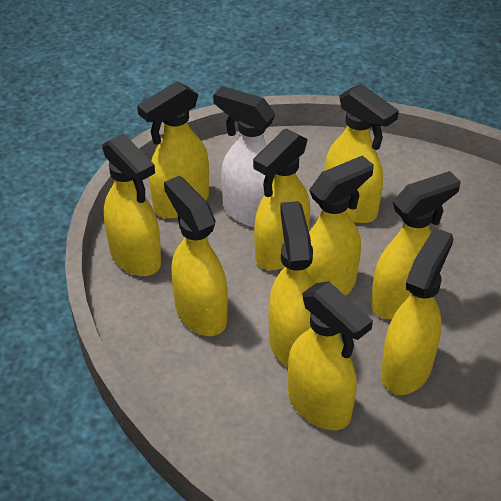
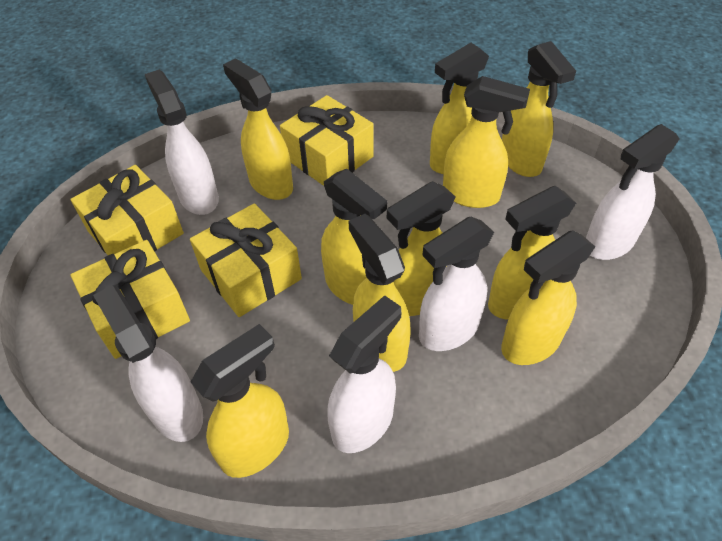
white spray bottle: 1 -> 5
yellow gift: 0 -> 4

